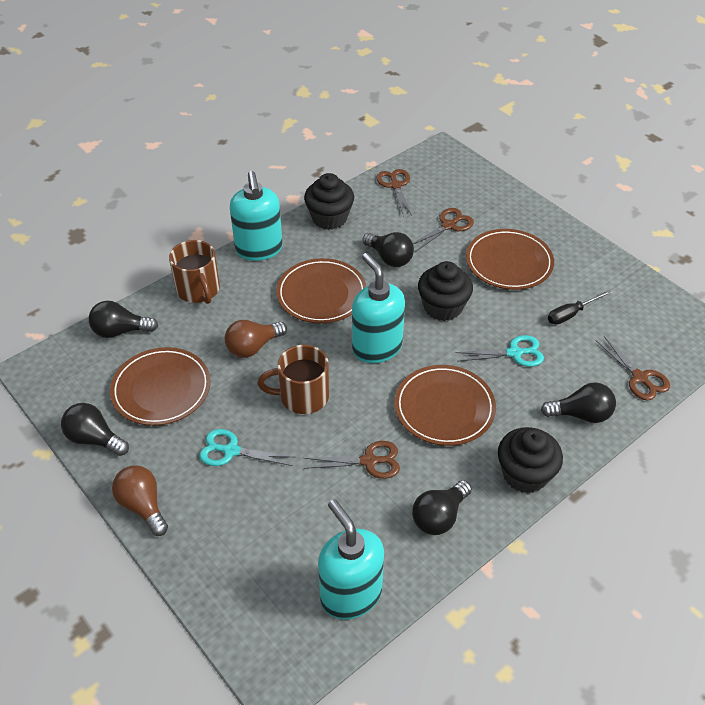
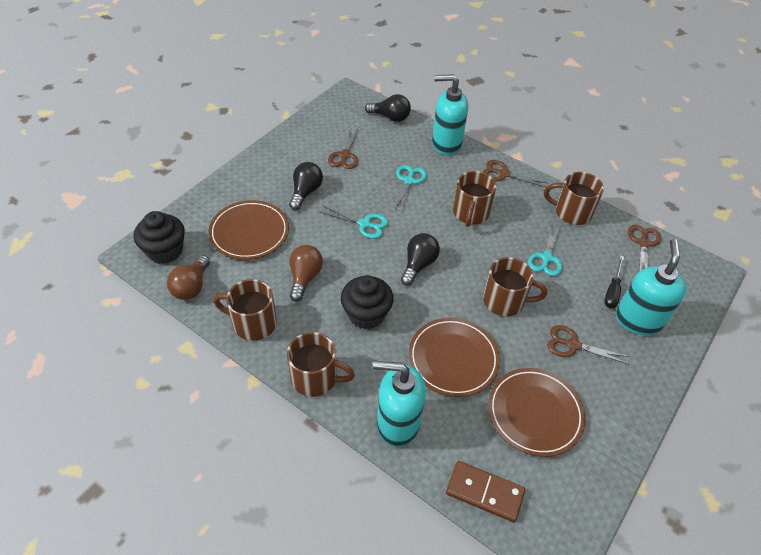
black cupcake: 3 -> 2
black light bulb: 5 -> 3
brown domino: 0 -> 1
brown mug: 2 -> 5
brown plate: 4 -> 3
turquoise scissors: 2 -> 3

